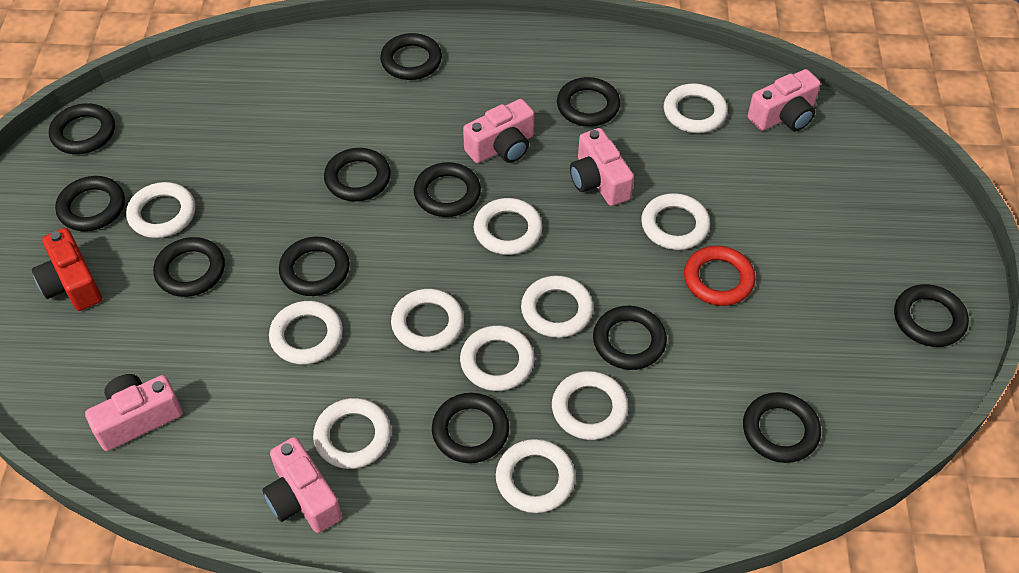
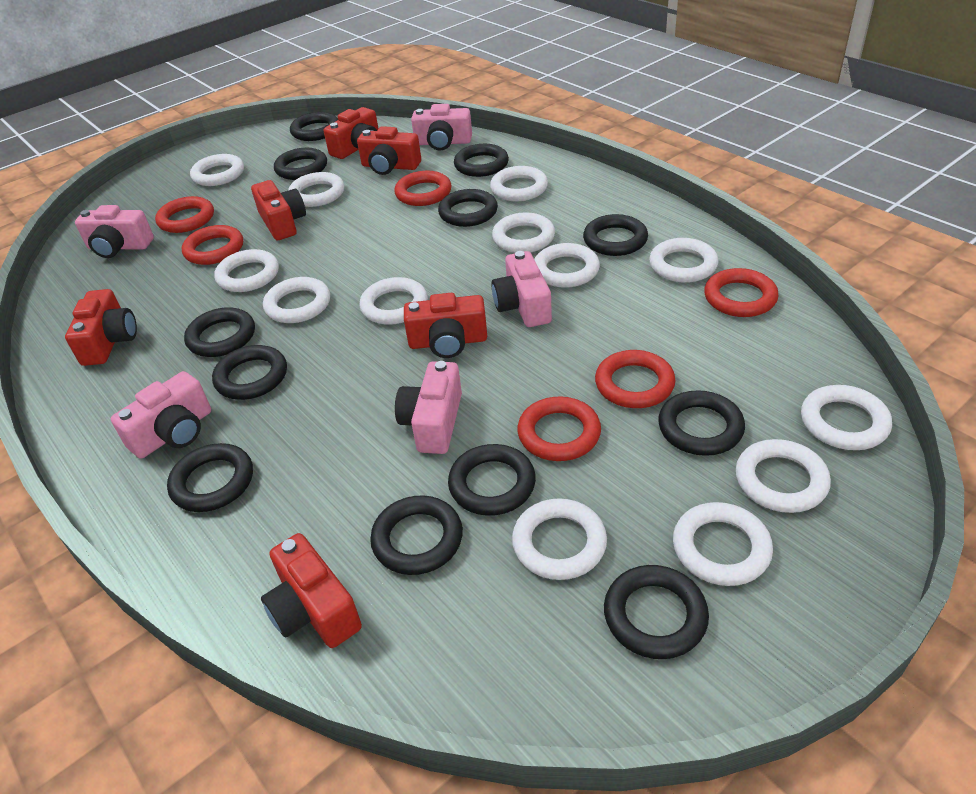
red camera: 1 -> 6
red ring: 1 -> 6
white ring: 11 -> 13

